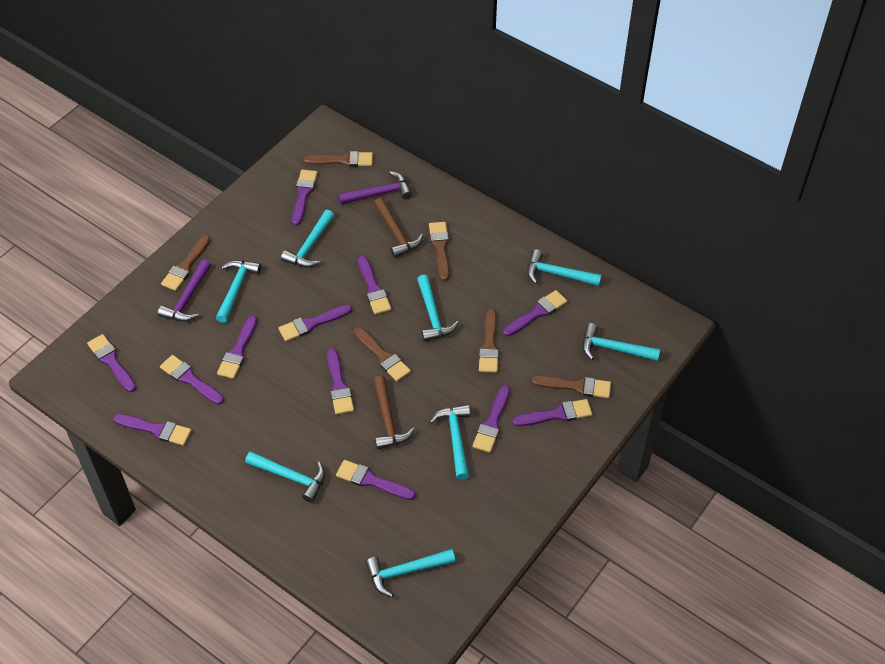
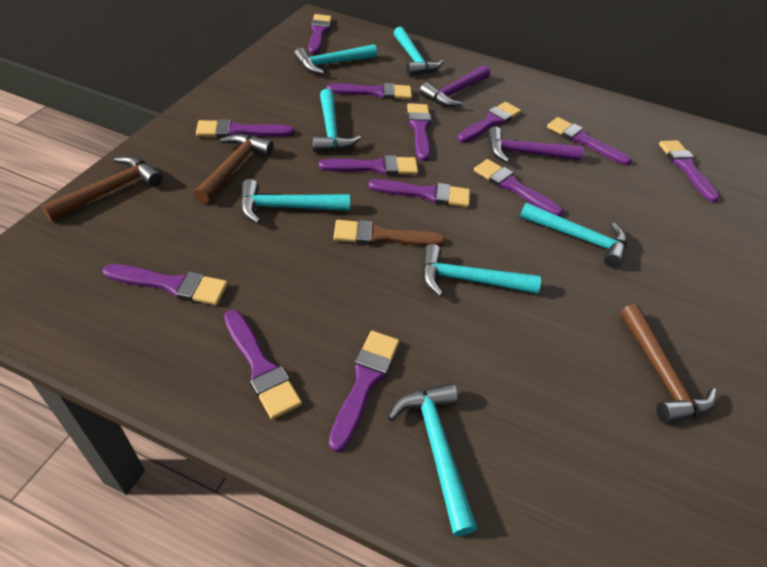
brown brush: 6 -> 1
brown hammer: 2 -> 3
purple brush: 12 -> 13
turquoise hammer: 8 -> 7

